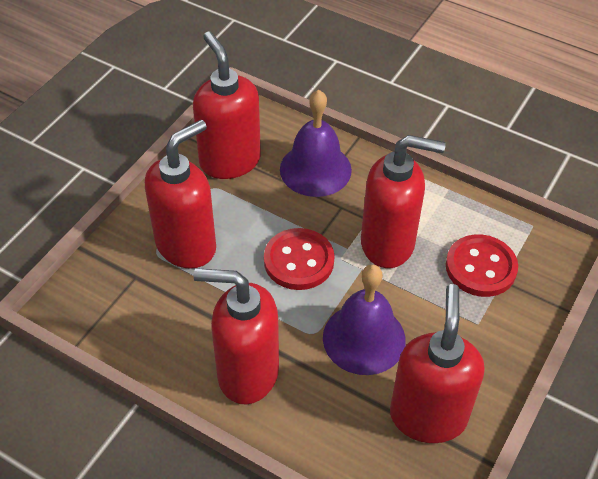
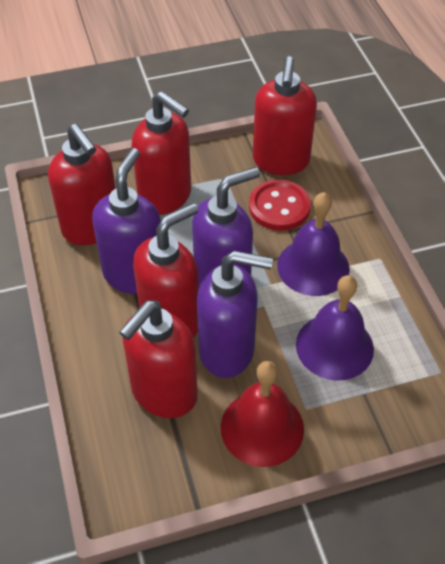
purple soap dispenser: 0 -> 3
red bell: 0 -> 1
red button: 2 -> 1

